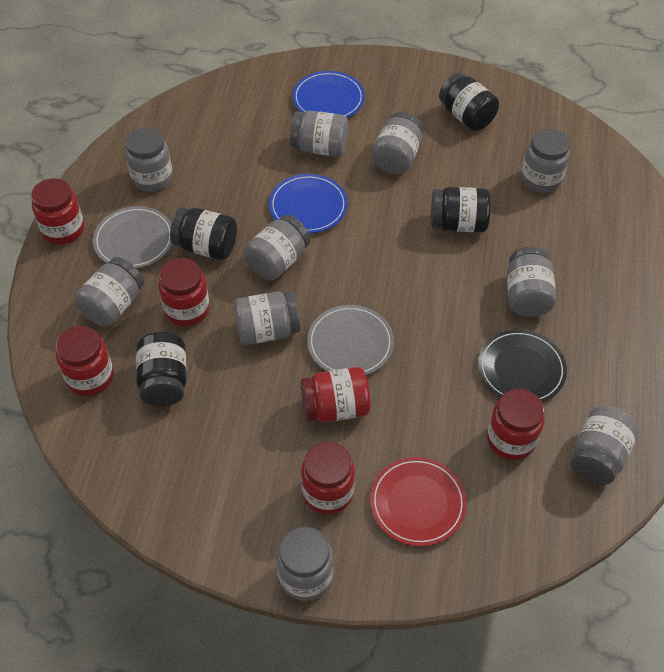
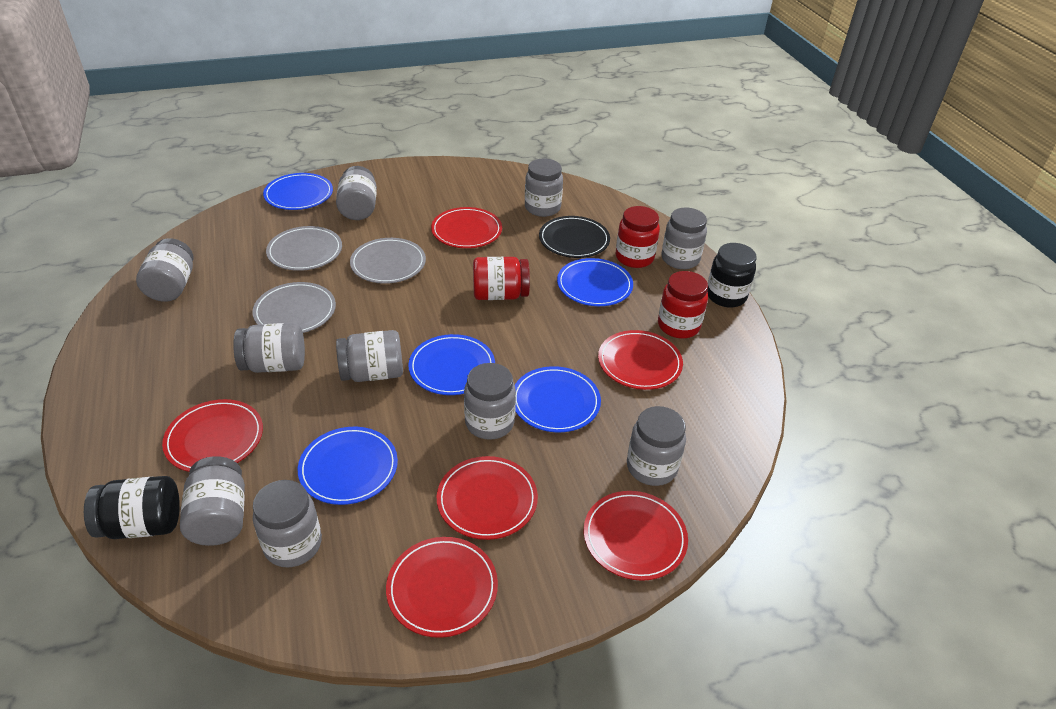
black jar: 4 -> 2
blue plate: 2 -> 5
grey plate: 2 -> 3
red jar: 6 -> 3
red plate: 1 -> 6

